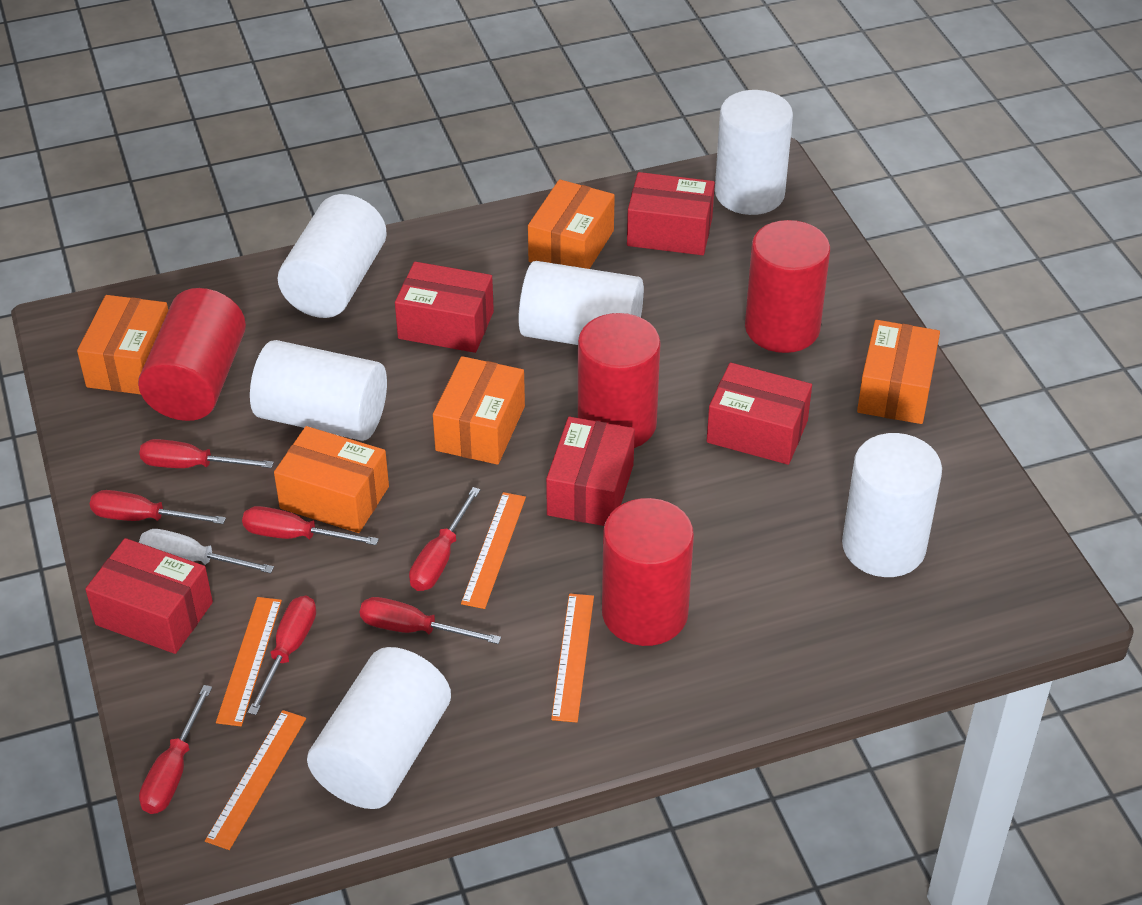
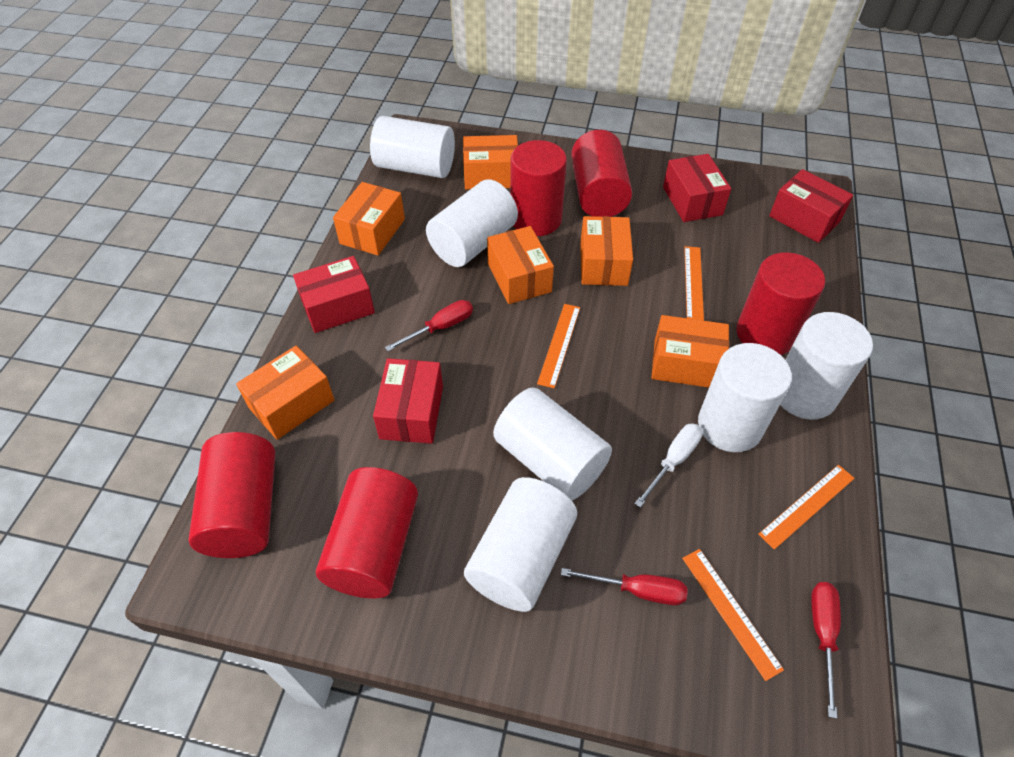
orange box: 5 -> 6
red box: 5 -> 4
red cylinder: 4 -> 5
red screwdriver: 7 -> 3

